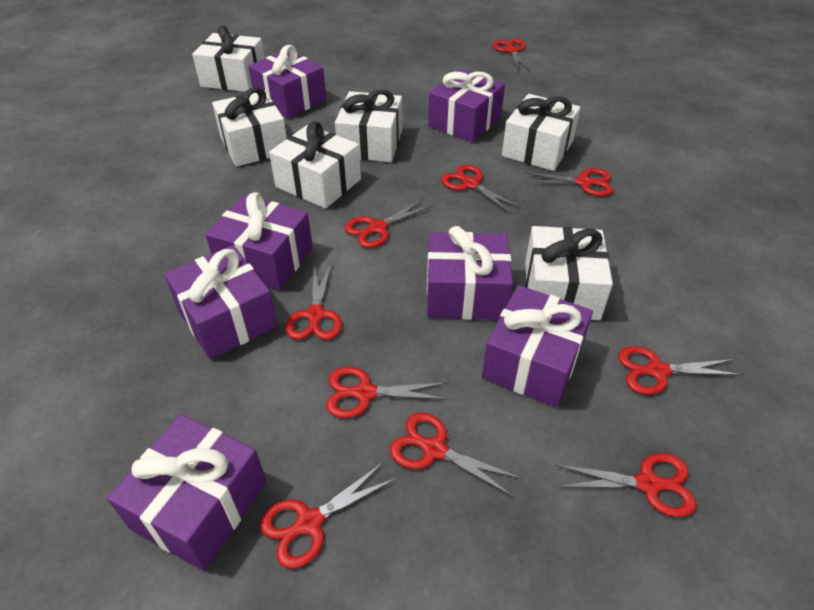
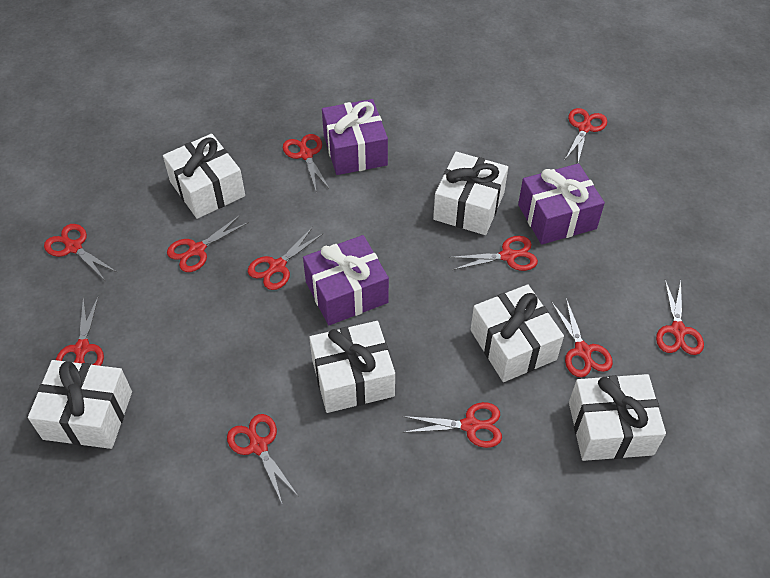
purple gift: 7 -> 3
red scissors: 10 -> 11

